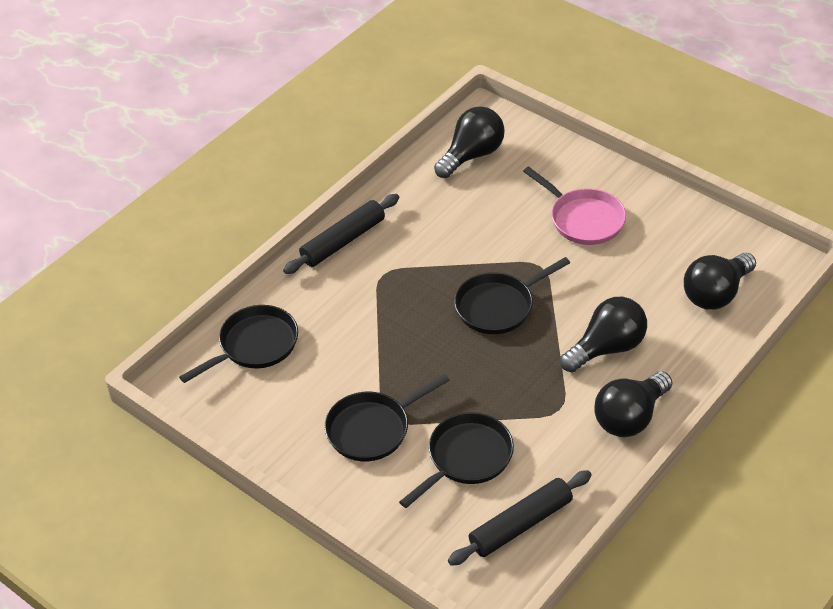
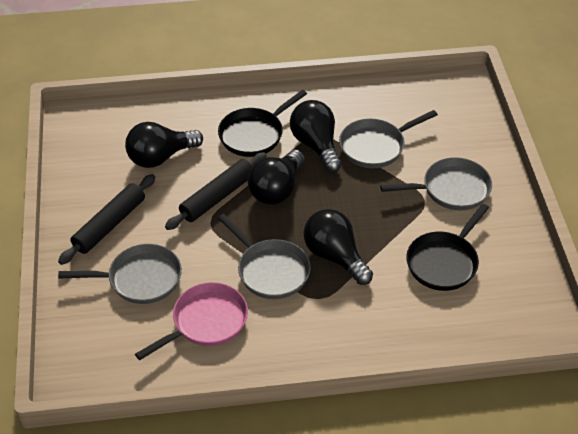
black pan: 4 -> 2
grey pan: 0 -> 4

